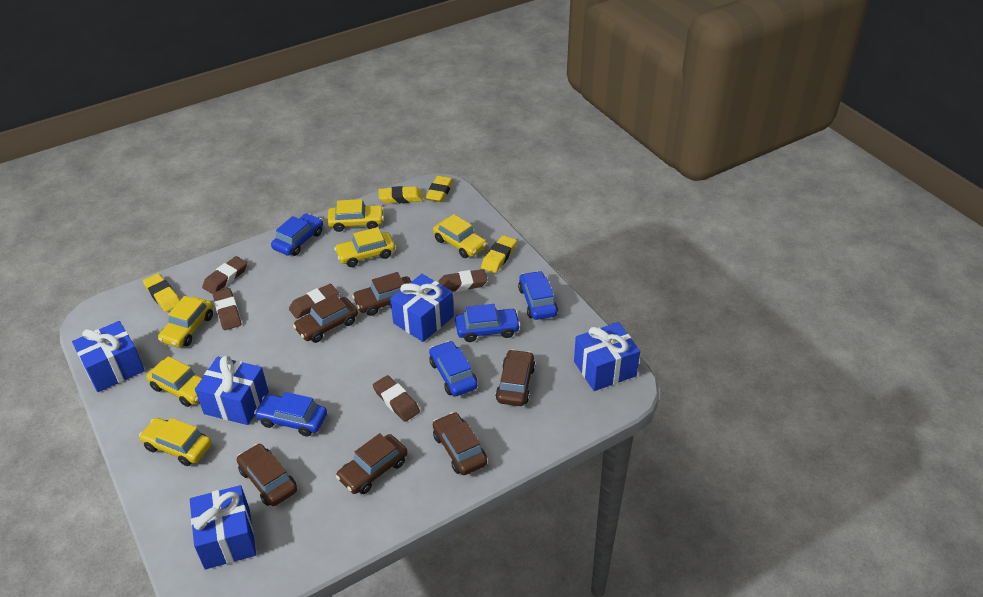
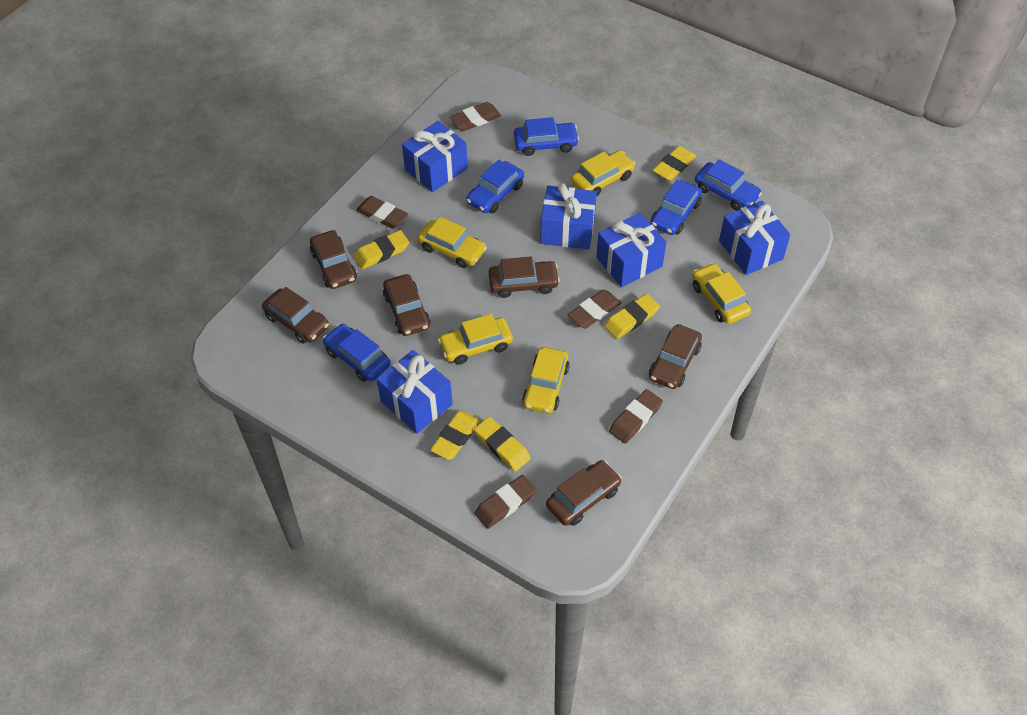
yellow car: 6 -> 5
yellow eraser: 4 -> 5

